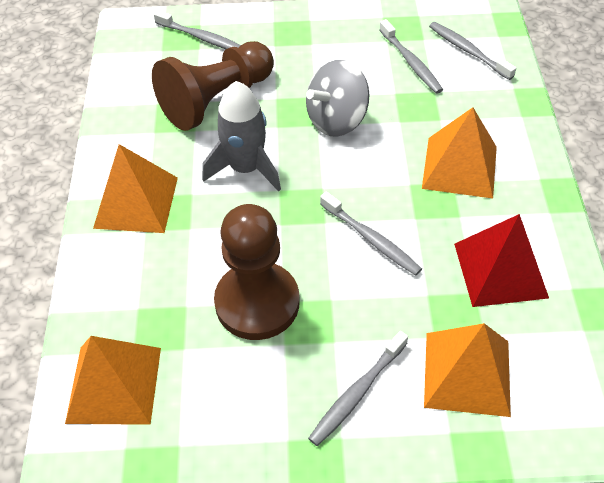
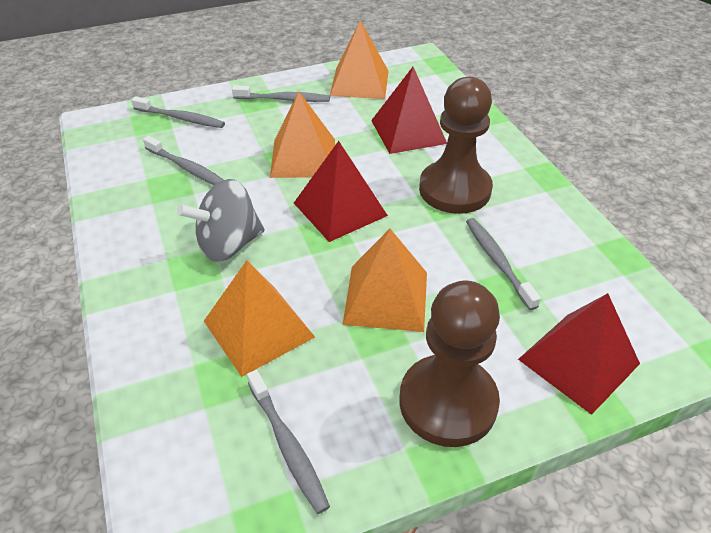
grey rocket: 1 -> 0
red pyramid: 1 -> 3

